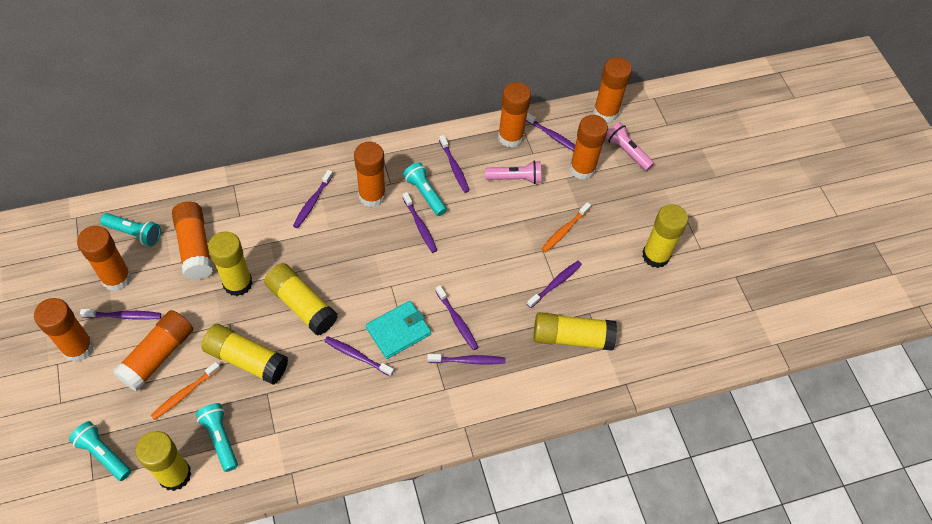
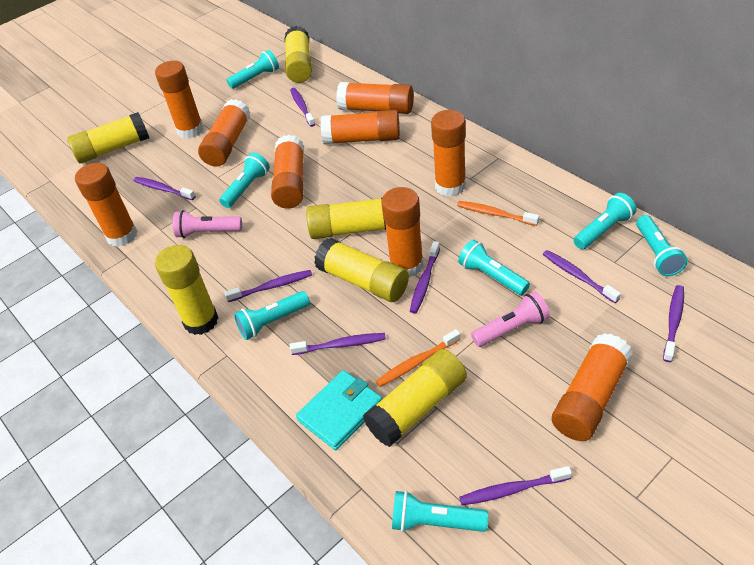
orange glue stick: 8 -> 9
purple toothbrush: 9 -> 8
turquoise flashlight: 4 -> 7

